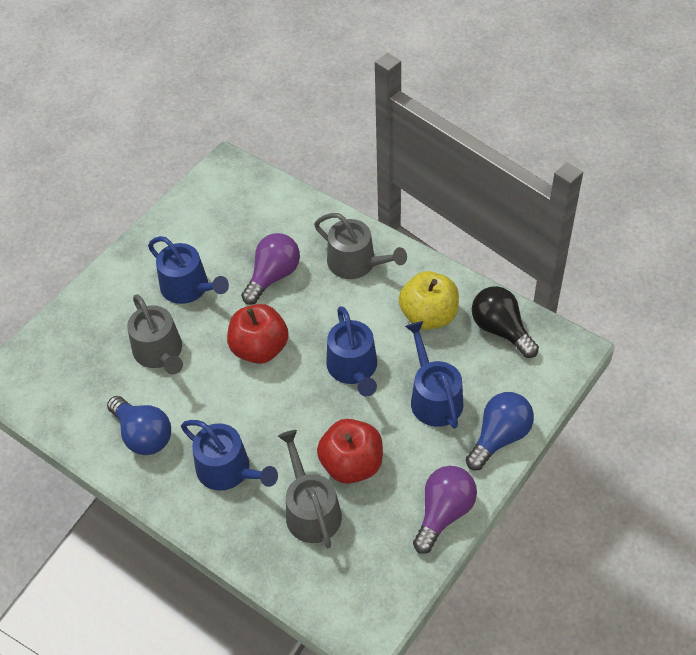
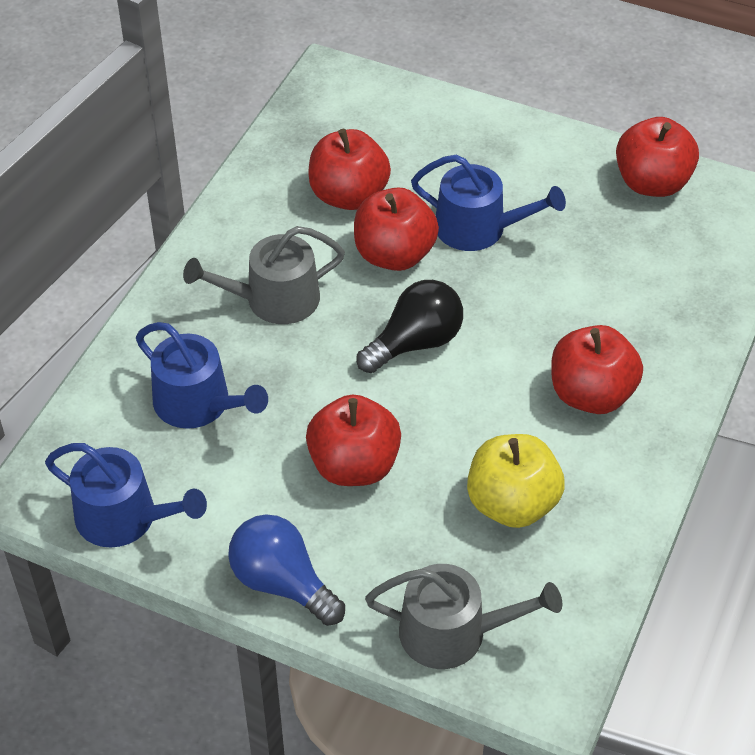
blue light bulb: 2 -> 1
blue watering can: 4 -> 3
grey watering can: 3 -> 2
purple light bulb: 2 -> 0
red apple: 2 -> 5

